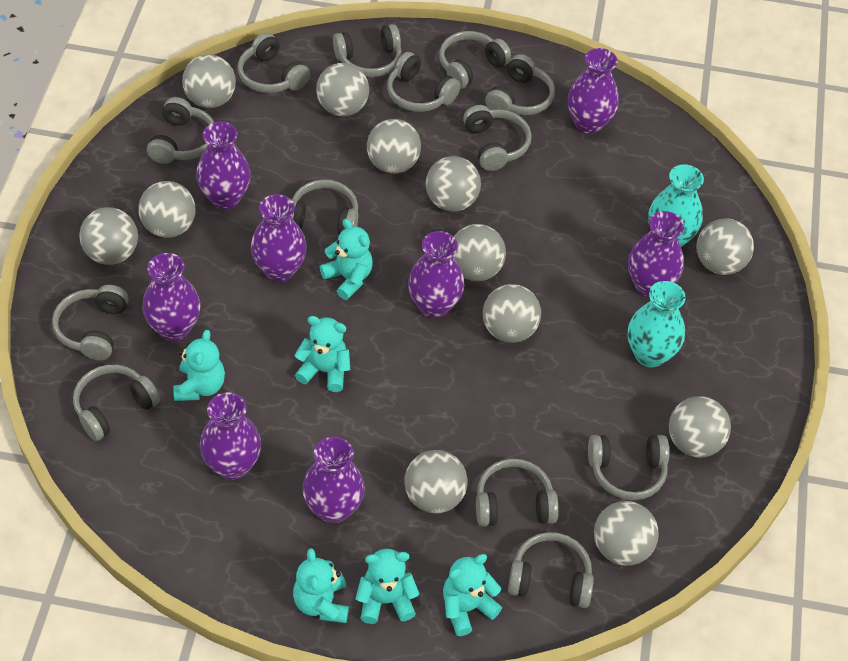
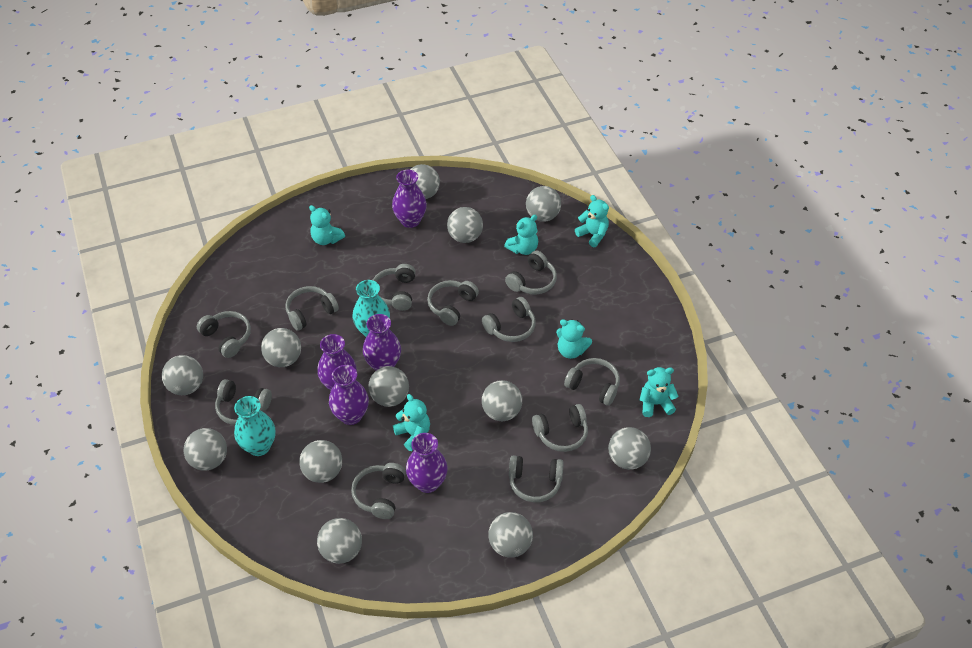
grey headphones: 13 -> 11
purple vase: 8 -> 5

